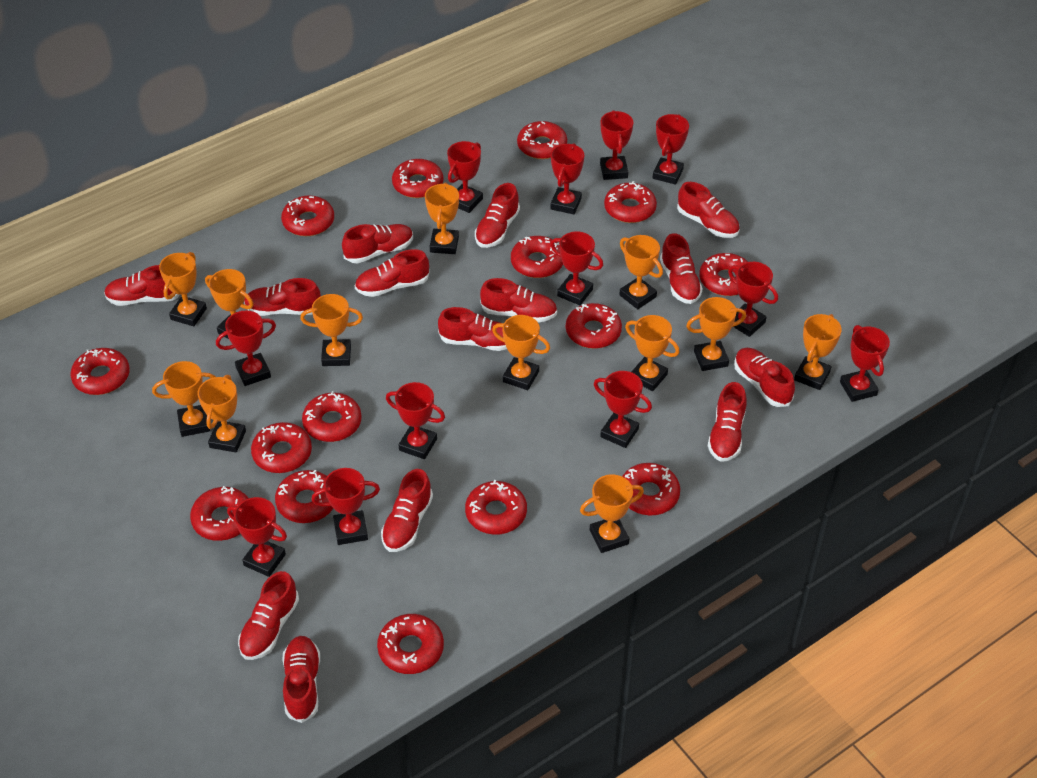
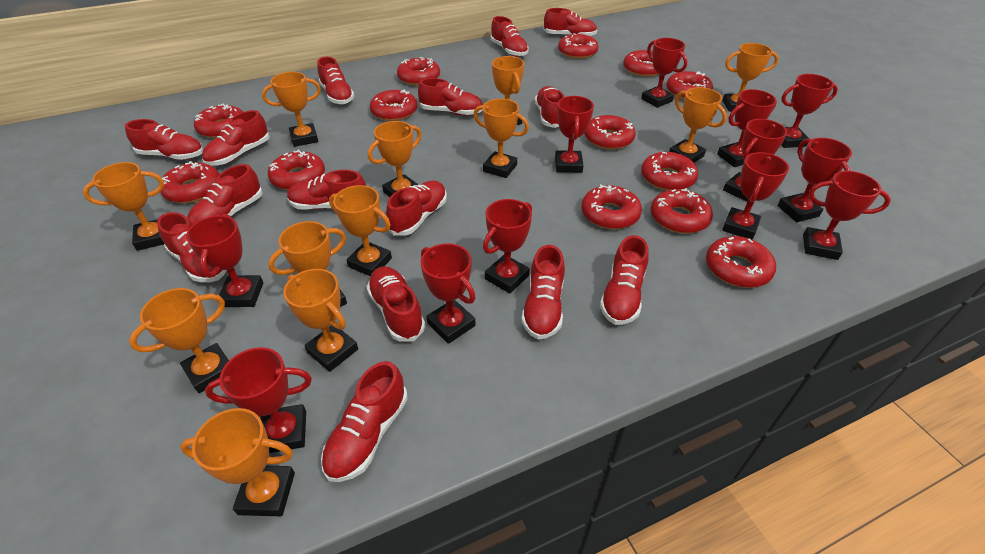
red donut: 15 -> 13
red shoe: 14 -> 15

